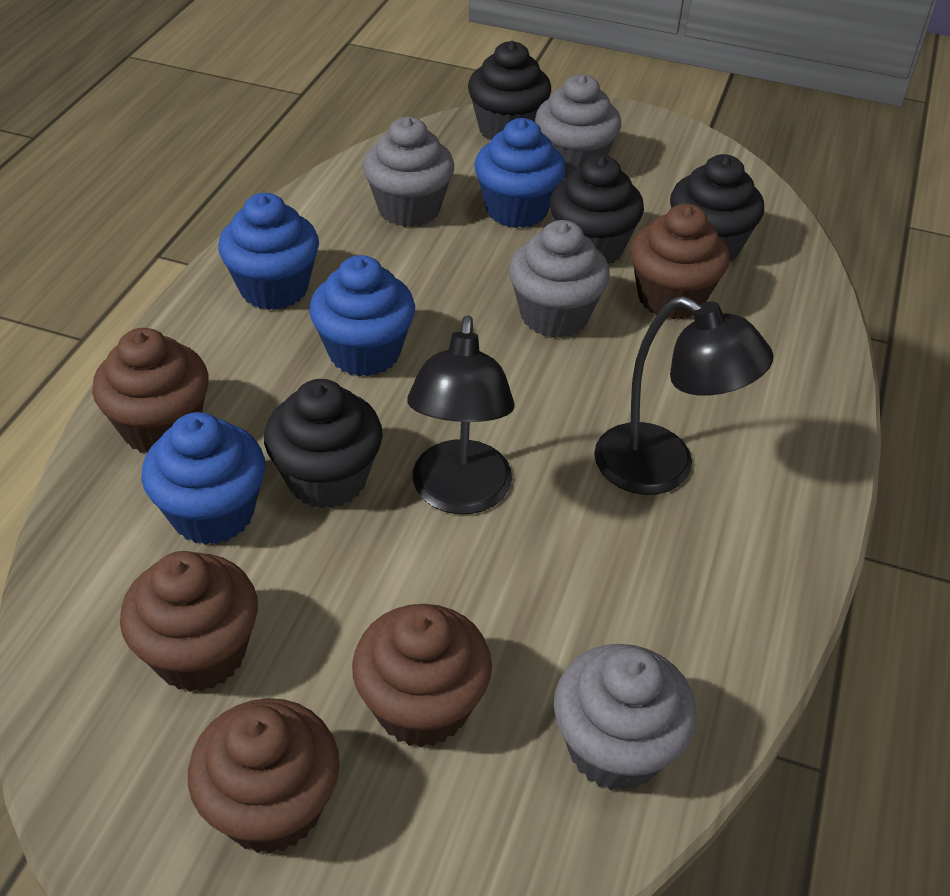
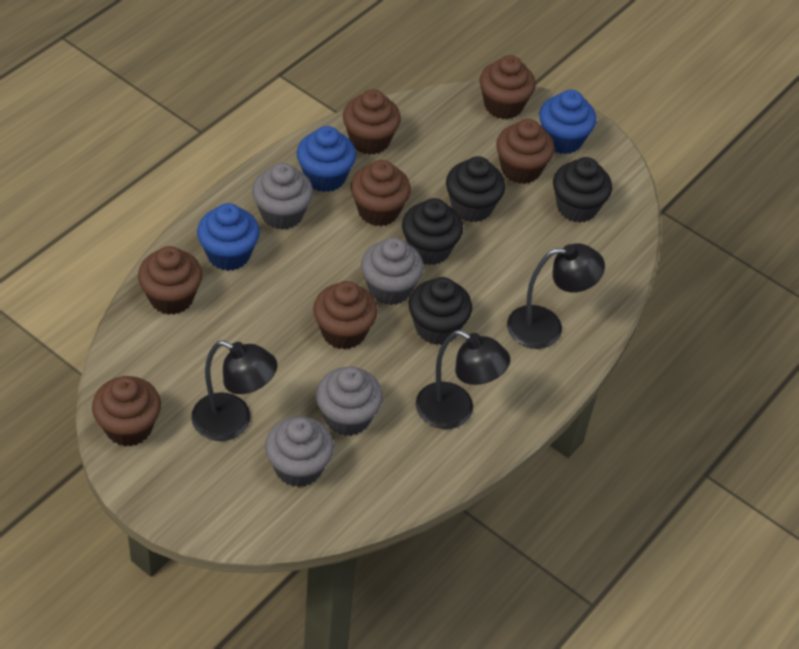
black lamp: 2 -> 3
blue cupcake: 4 -> 3
brown cupcake: 5 -> 7

